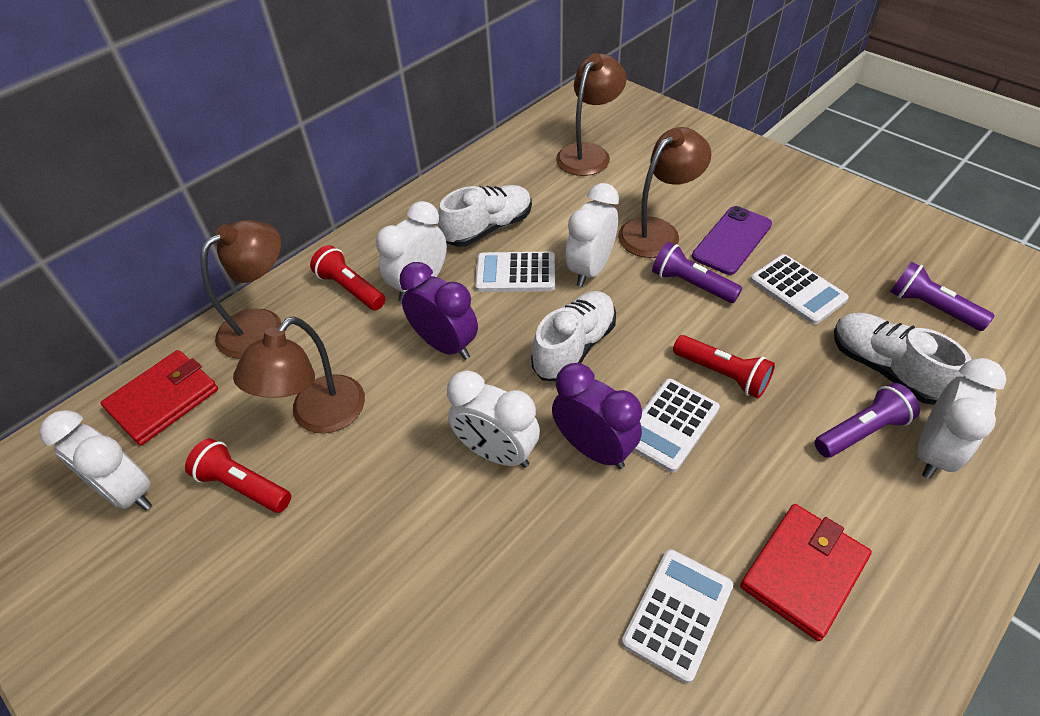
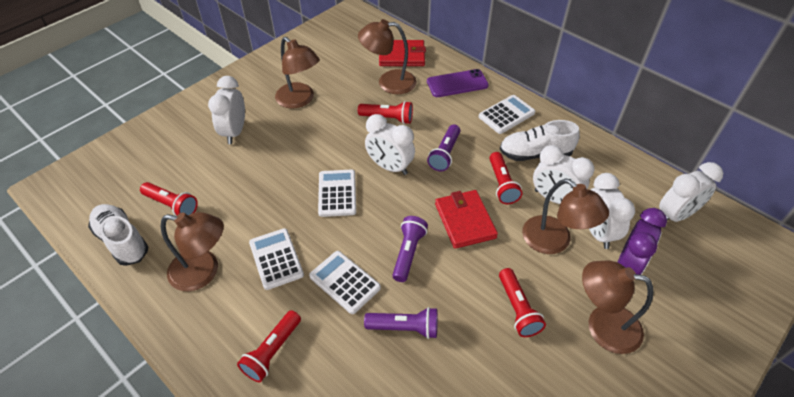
brown lamp: 4 -> 5
purple clock: 2 -> 1
red flashlight: 3 -> 5
white shoe: 3 -> 2

